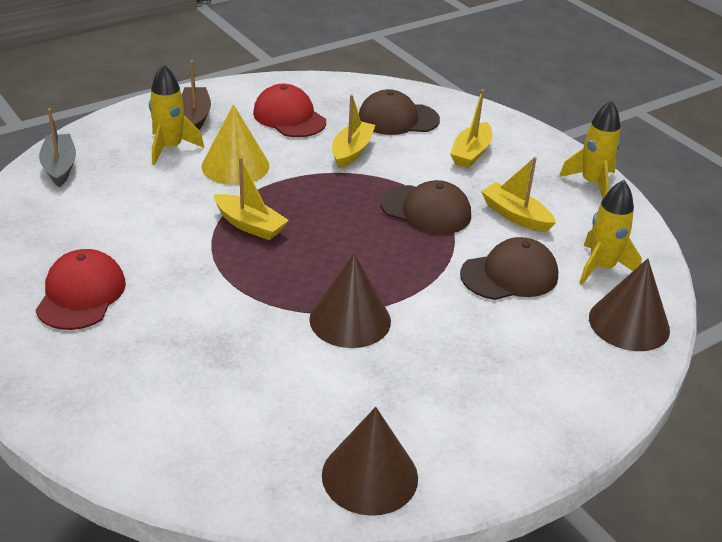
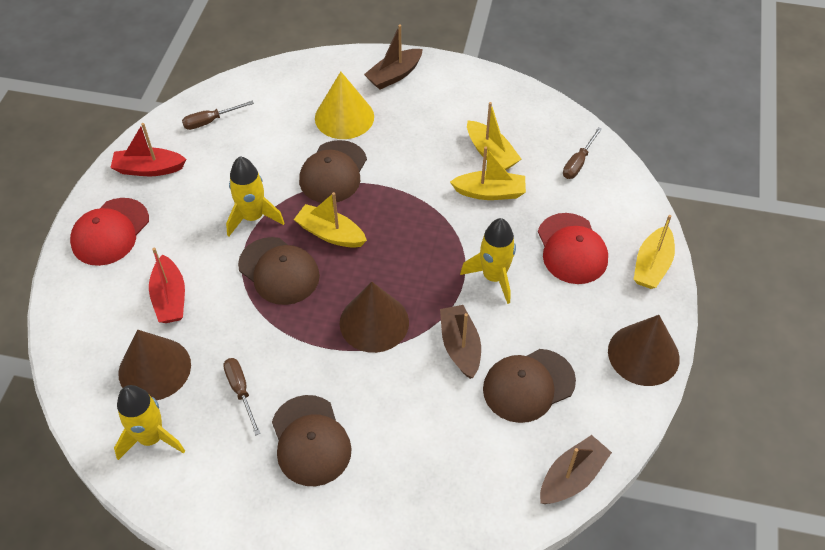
brown boat: 1 -> 3
brown cap: 3 -> 4
brown screwdriver: 0 -> 3
grey boat: 1 -> 0
red boat: 0 -> 2

